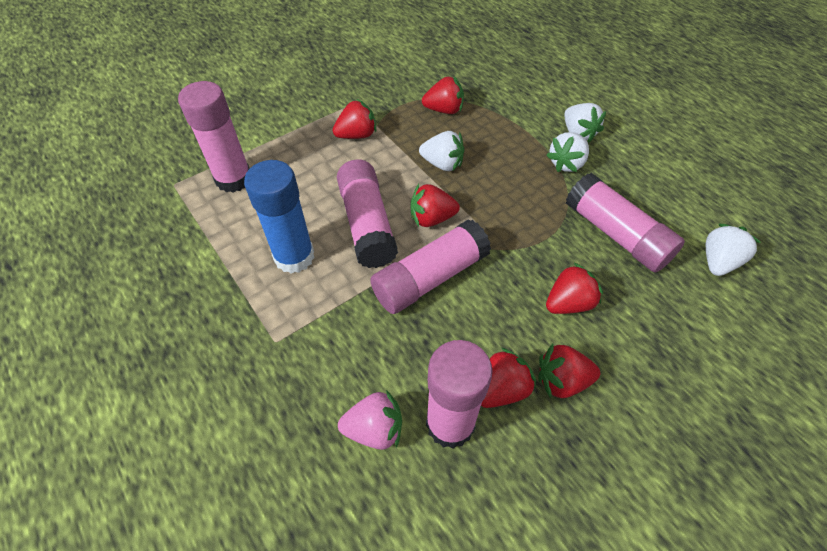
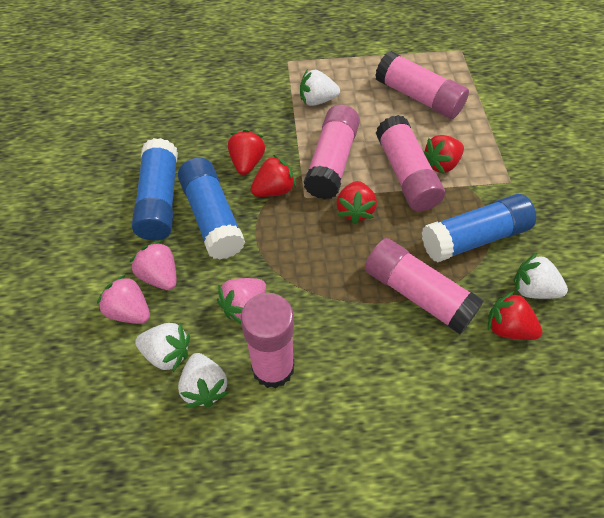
blue glue stick: 1 -> 3
pink strawberry: 1 -> 3
red strawberry: 6 -> 5

